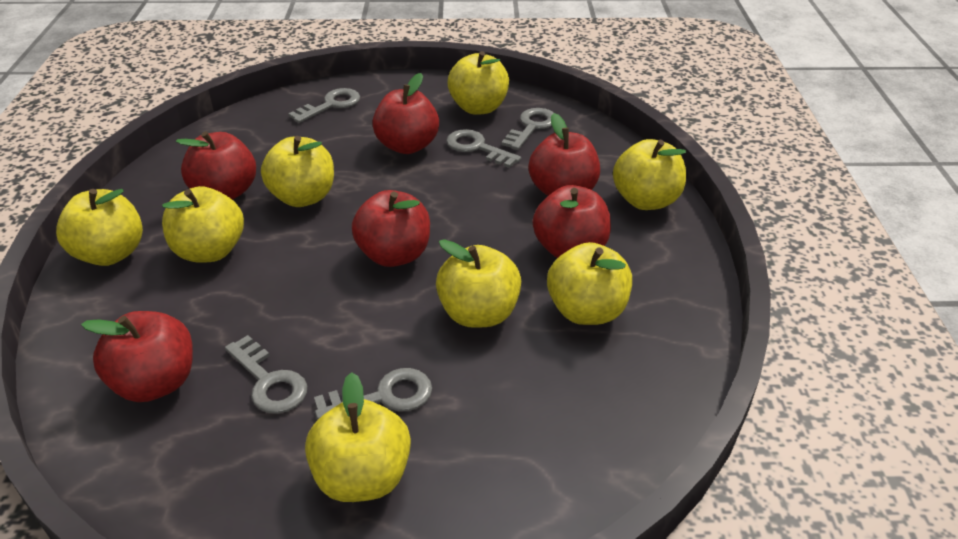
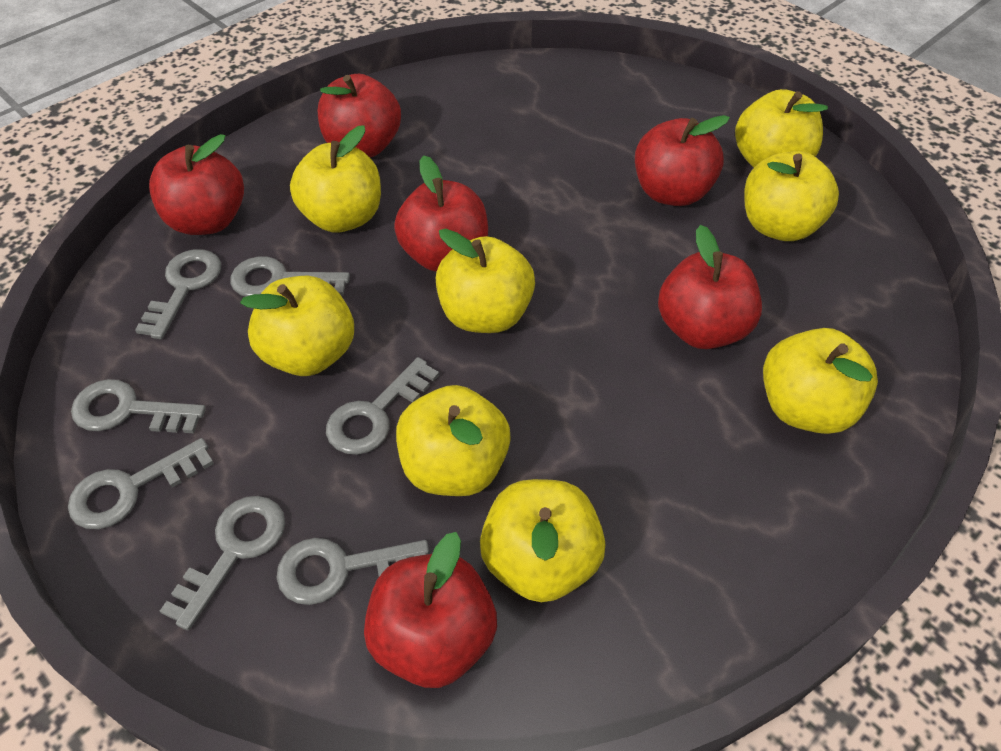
grey key: 5 -> 7

